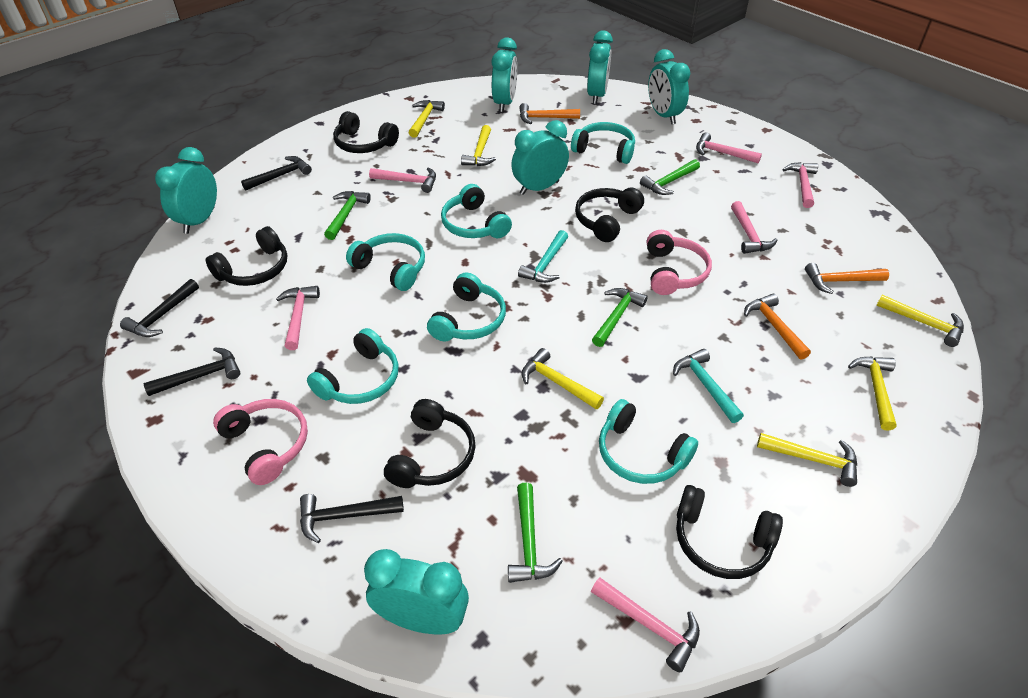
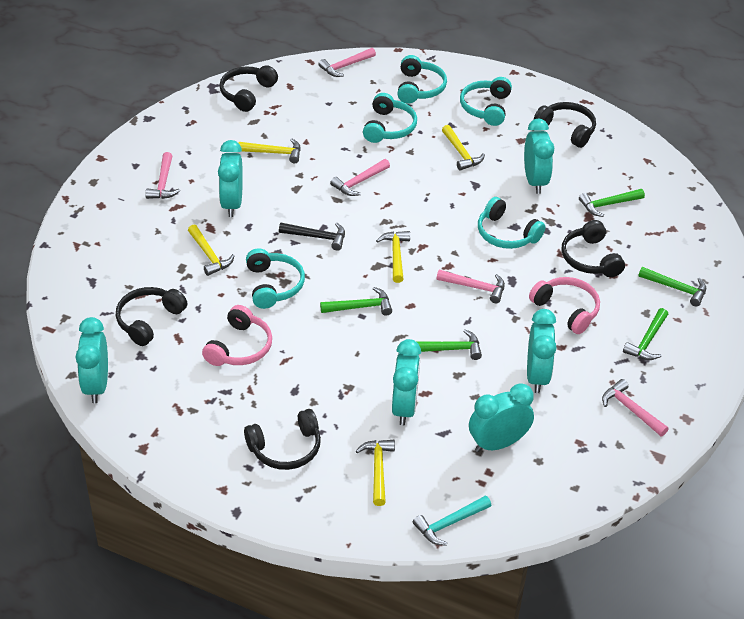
black hammer: 4 -> 1
green hammer: 4 -> 5
orange hammer: 3 -> 0
pink hammer: 6 -> 5
turquoise hammer: 2 -> 1
turquoise headphones: 6 -> 5
yellow hammer: 6 -> 5

